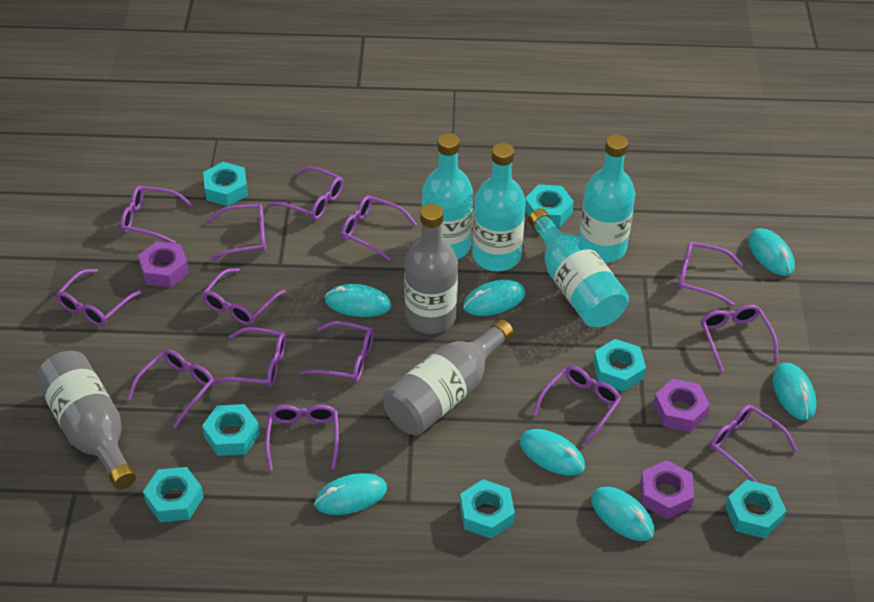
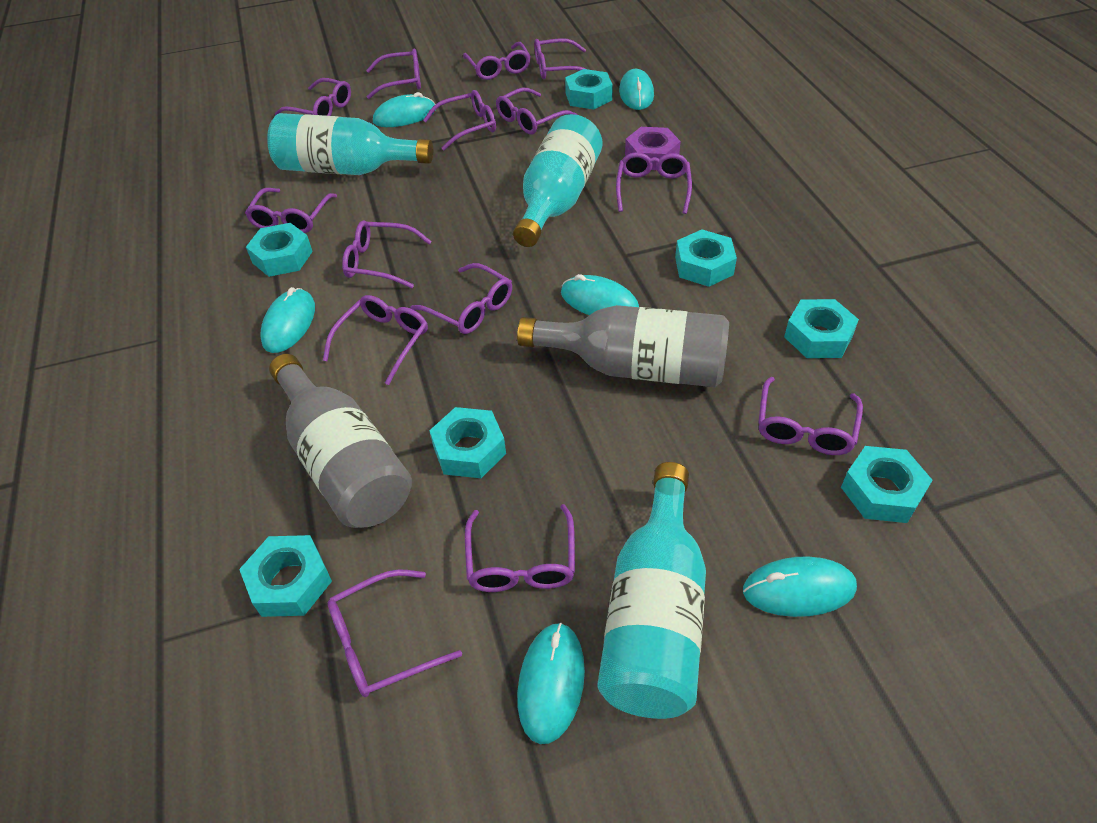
grey bottle: 3 -> 2
purple nut: 3 -> 1
turquoise bottle: 4 -> 3
turquoise mouse: 7 -> 6

